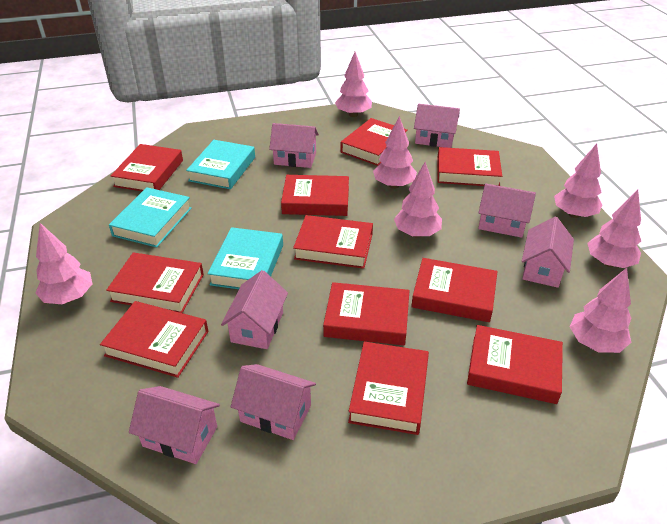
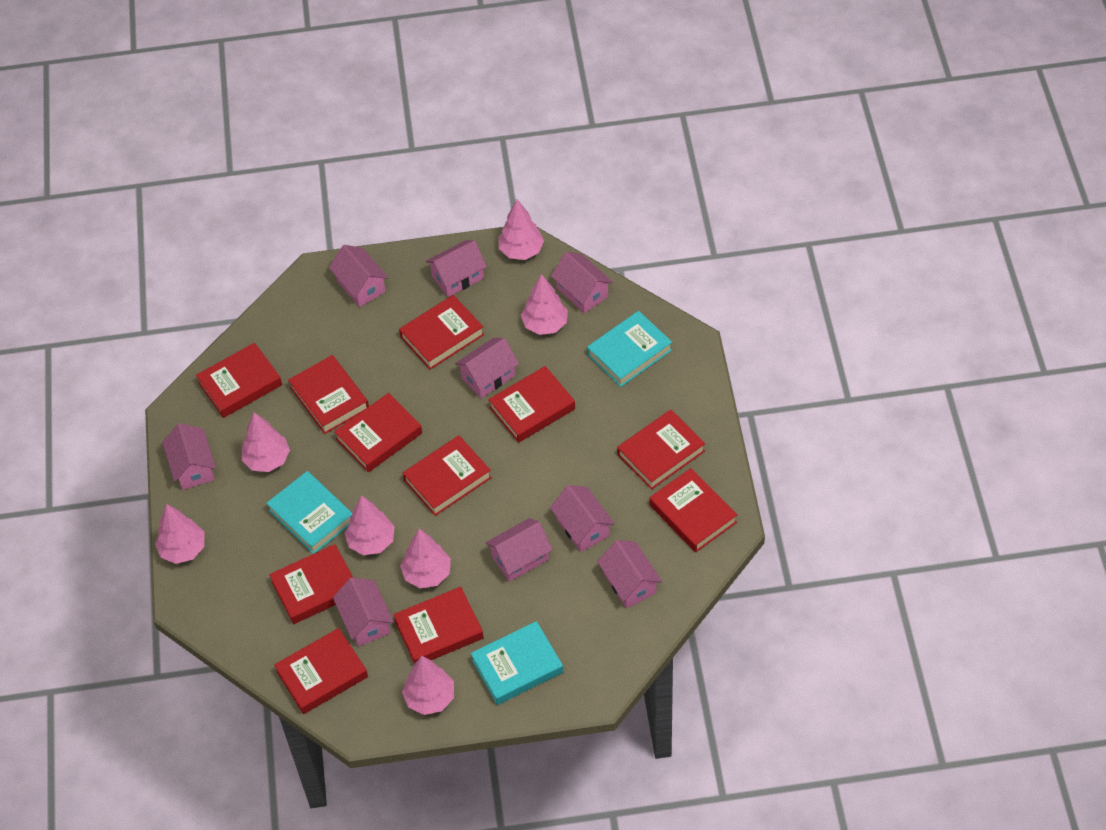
pink house: 7 -> 9

